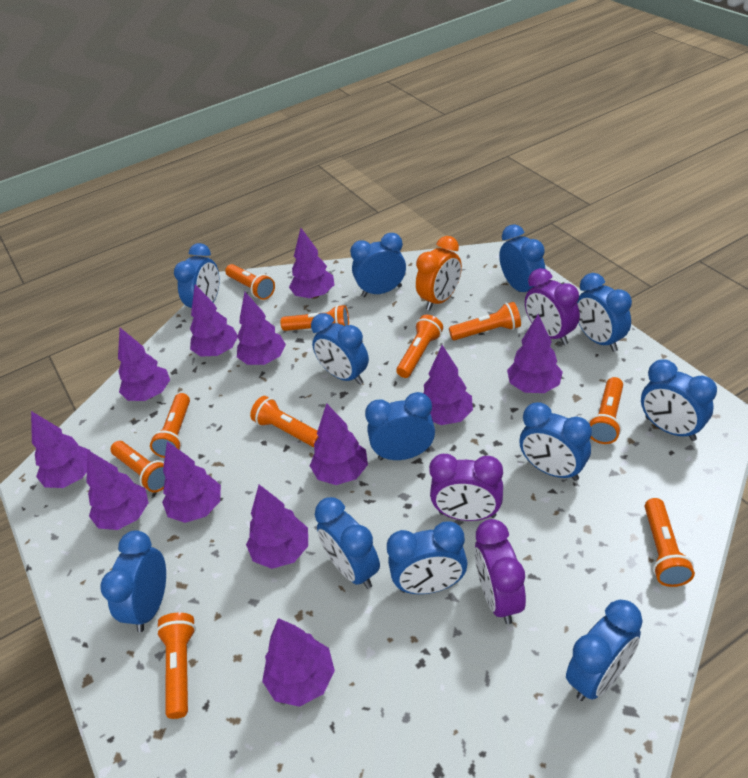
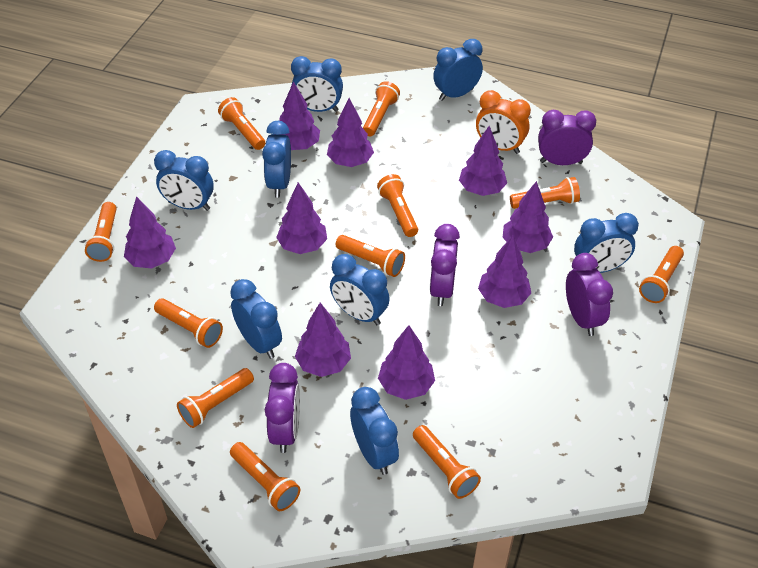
blue clock: 12 -> 8
orange flashlight: 10 -> 11
purple clock: 3 -> 4
purple tree: 12 -> 9

